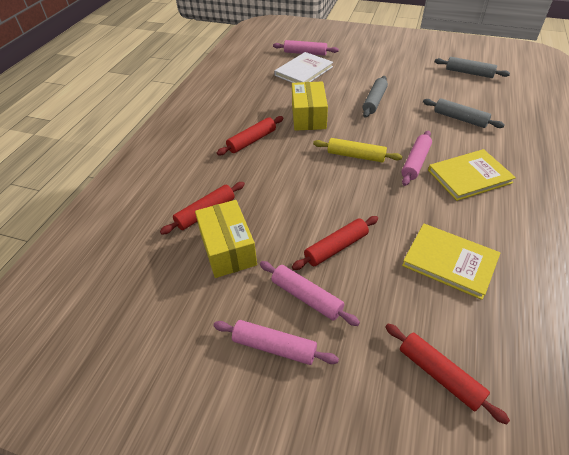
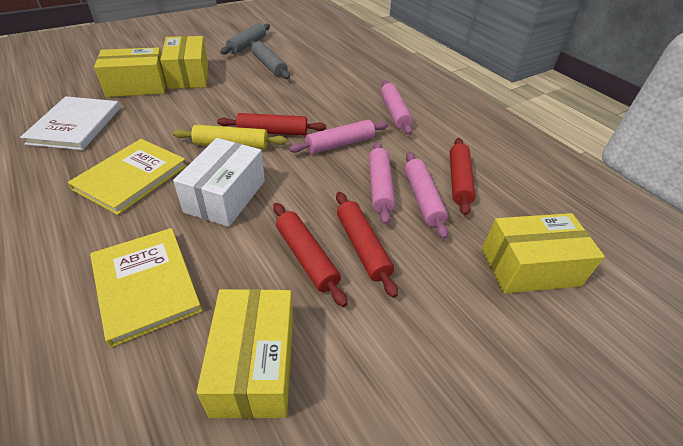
grey rolling pin: 3 -> 2
white box: 0 -> 1
yellow box: 2 -> 4

